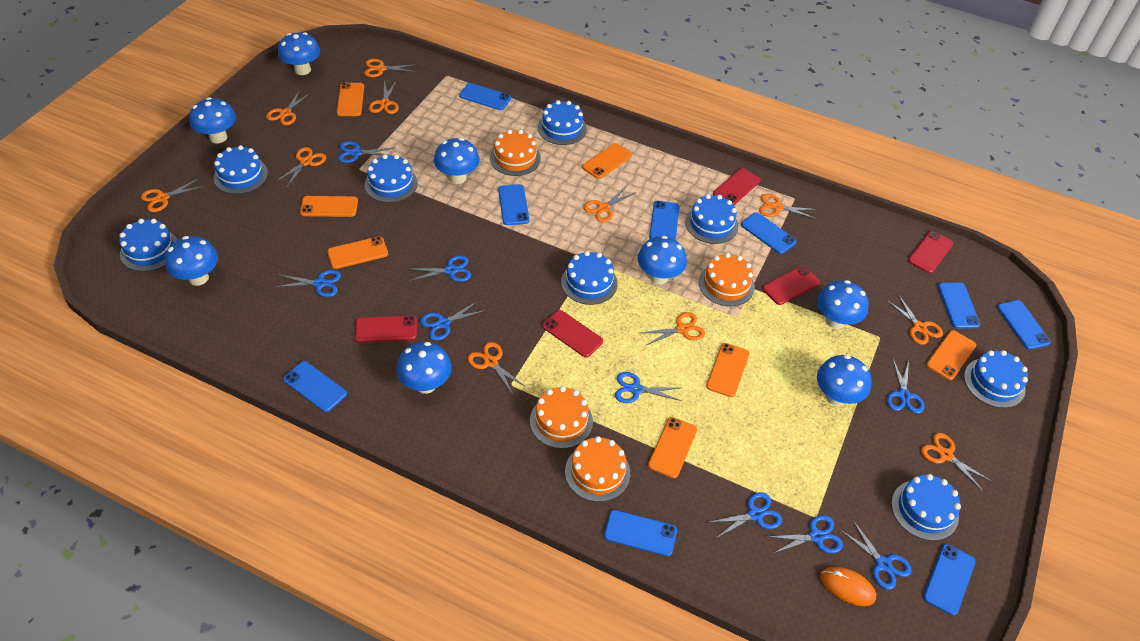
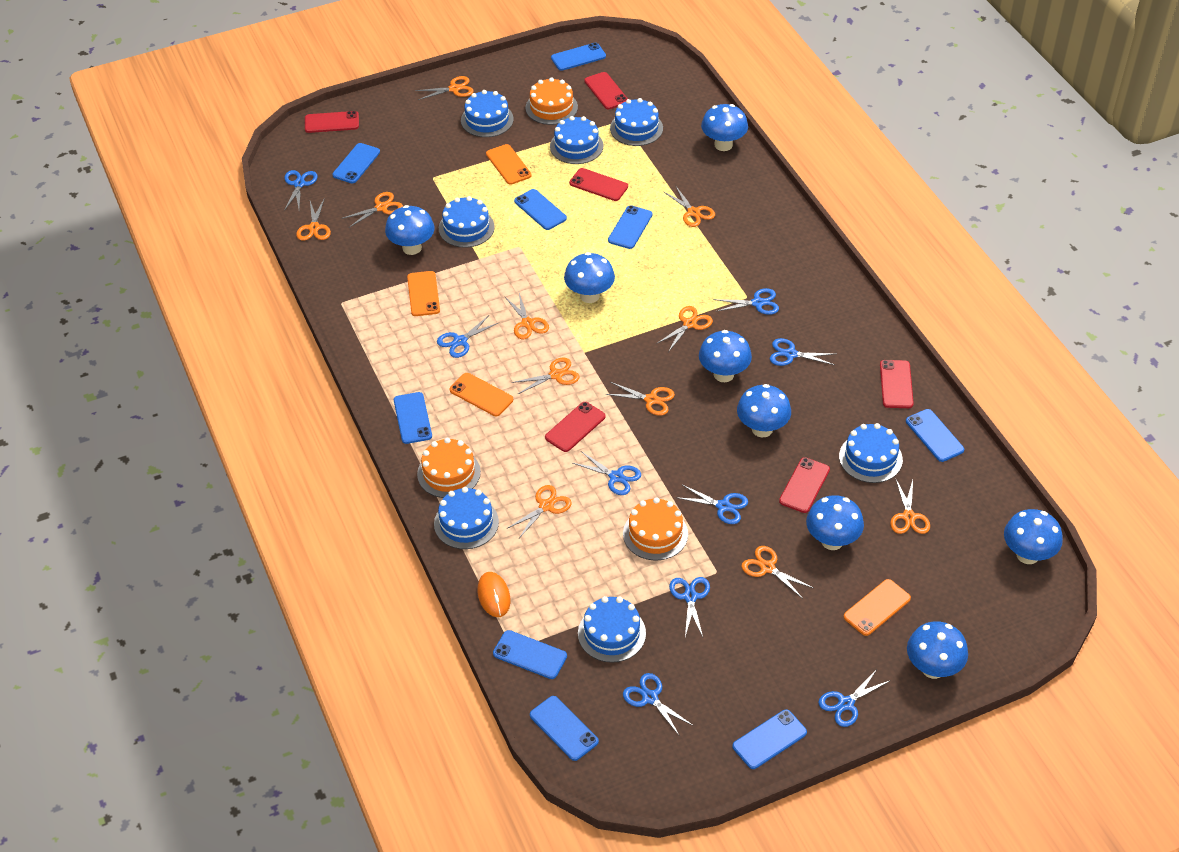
blue cake: 8 -> 7
orange cake: 4 -> 3
orange phone: 7 -> 4
red phone: 5 -> 6

